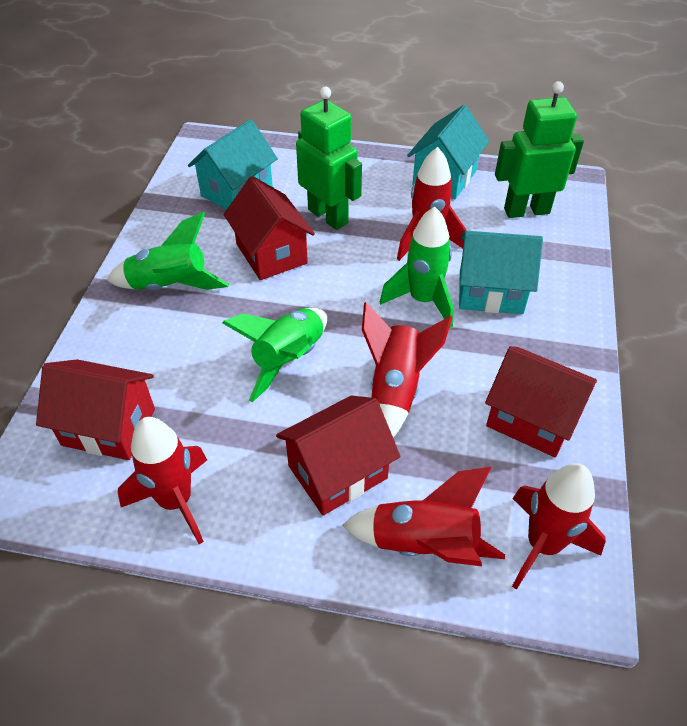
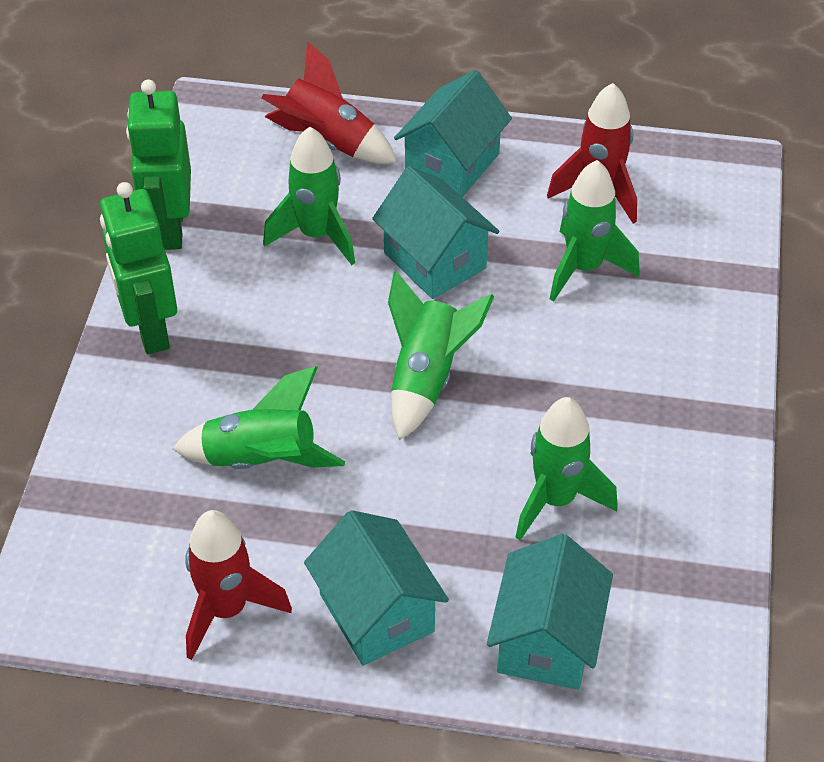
green rocket: 3 -> 5
red house: 4 -> 0
red rocket: 5 -> 3
turquoise house: 3 -> 4

